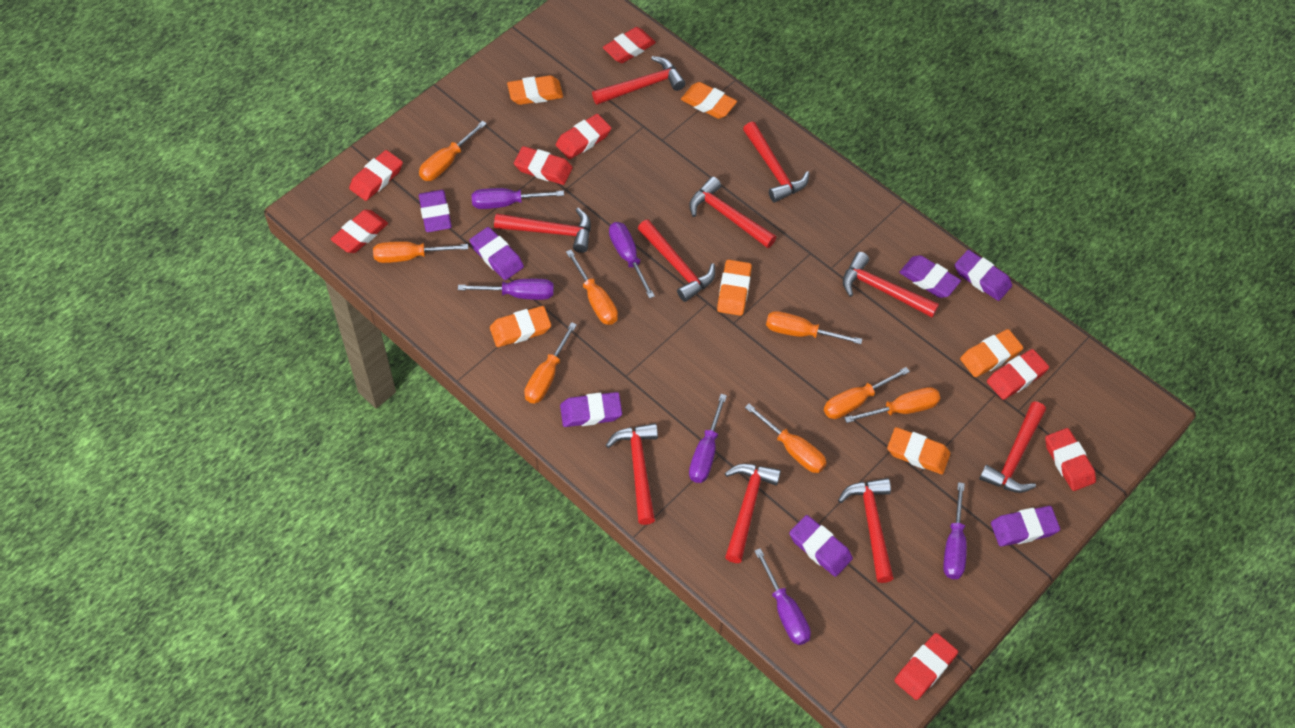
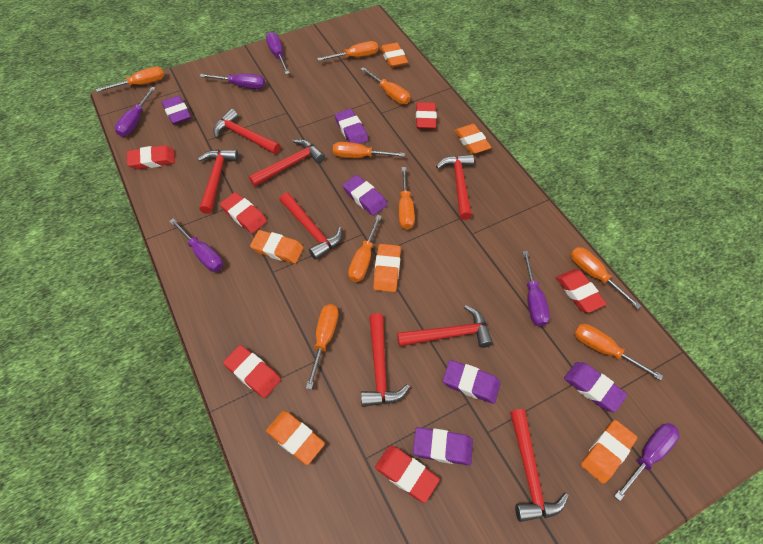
orange screwdriver: 8 -> 9
purple eraser: 7 -> 6
red eraser: 8 -> 6
red hammer: 10 -> 8

